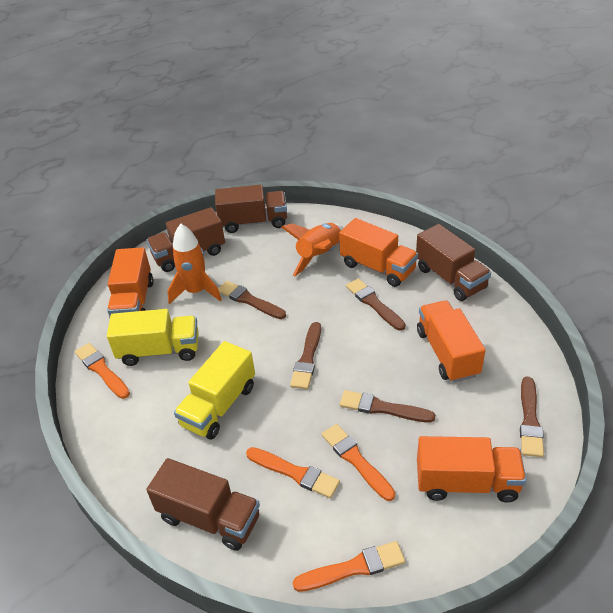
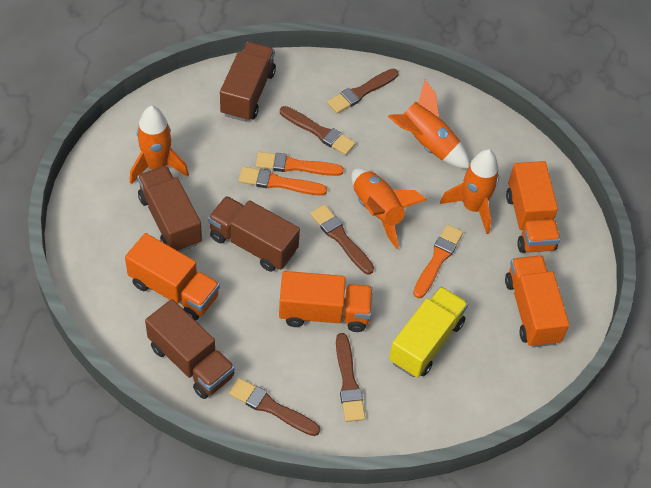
orange brush: 4 -> 3
orange rocket: 2 -> 4
yellow truck: 2 -> 1

